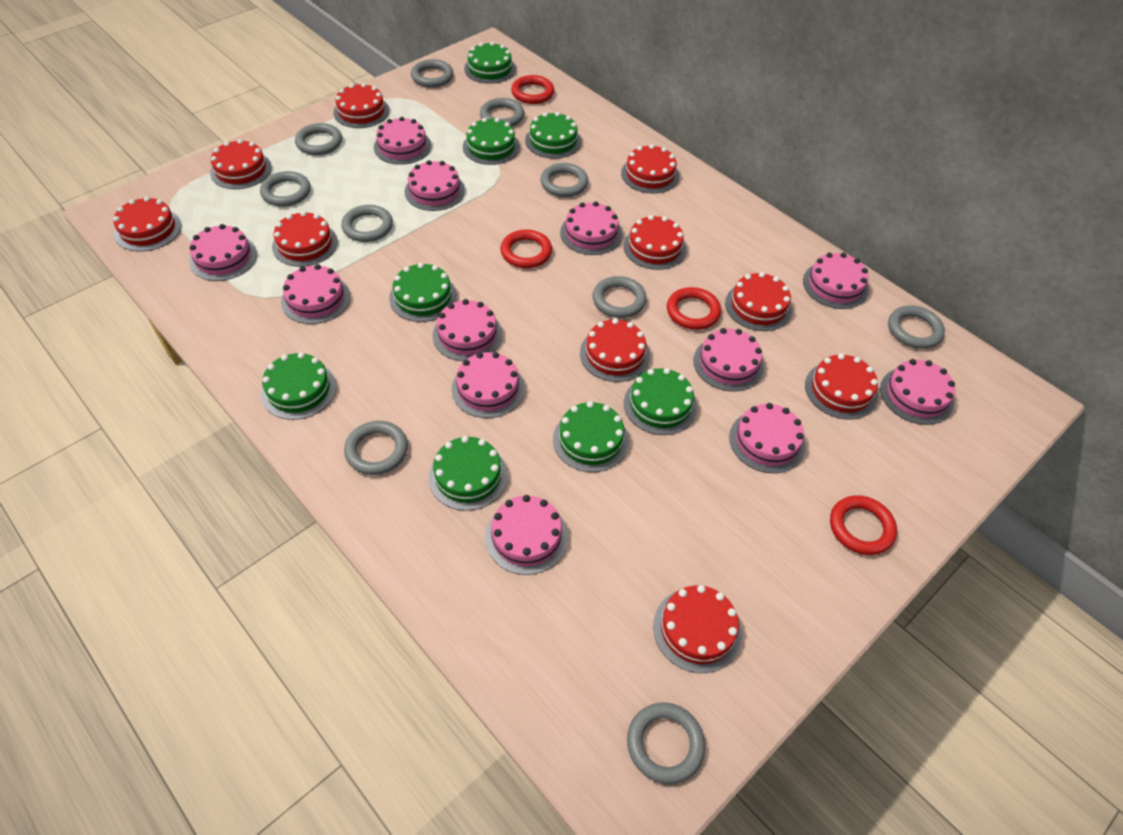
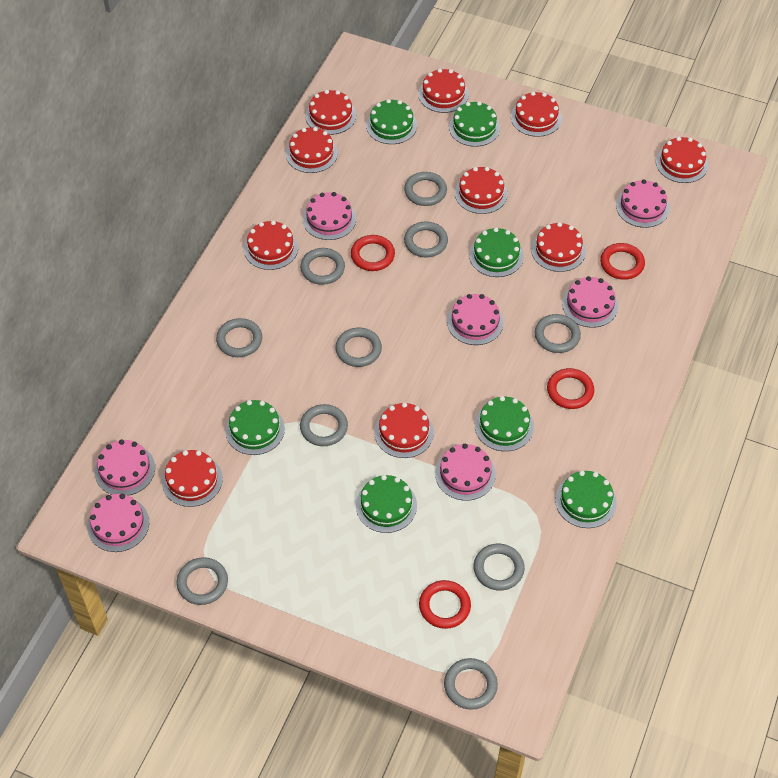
green cake: 8 -> 7
pink cake: 12 -> 7

